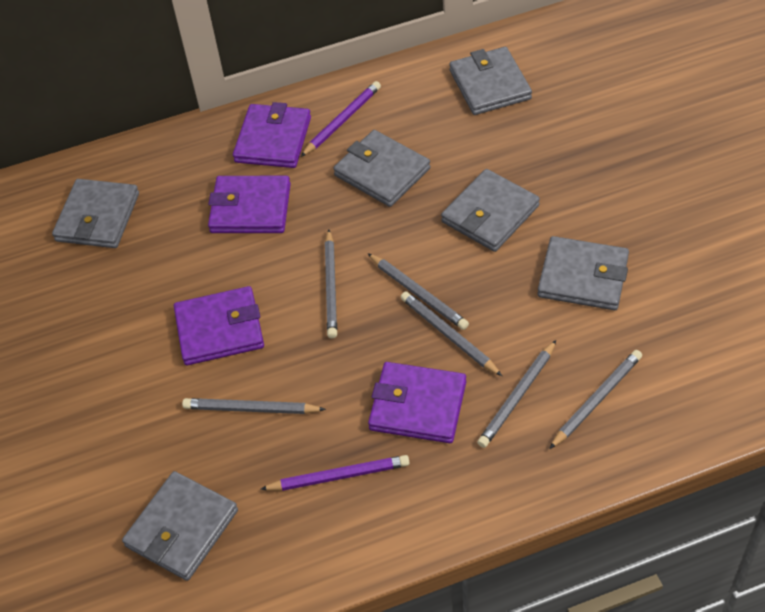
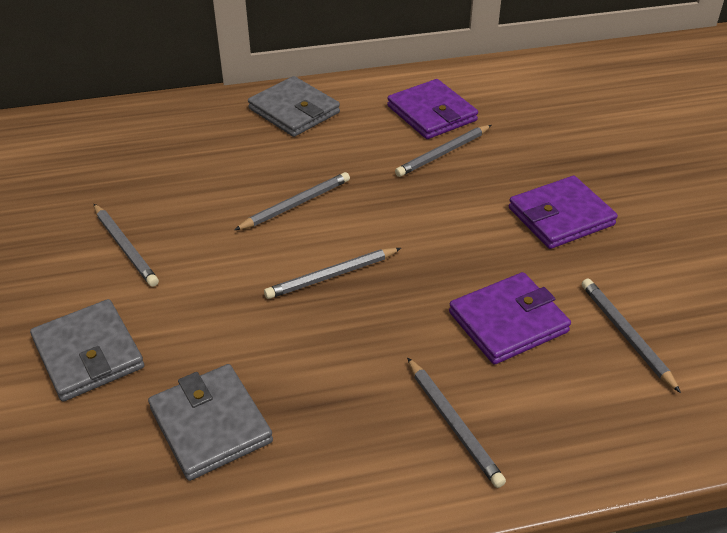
grey wallet: 6 -> 3
purple pencil: 2 -> 0
purple wallet: 4 -> 3

